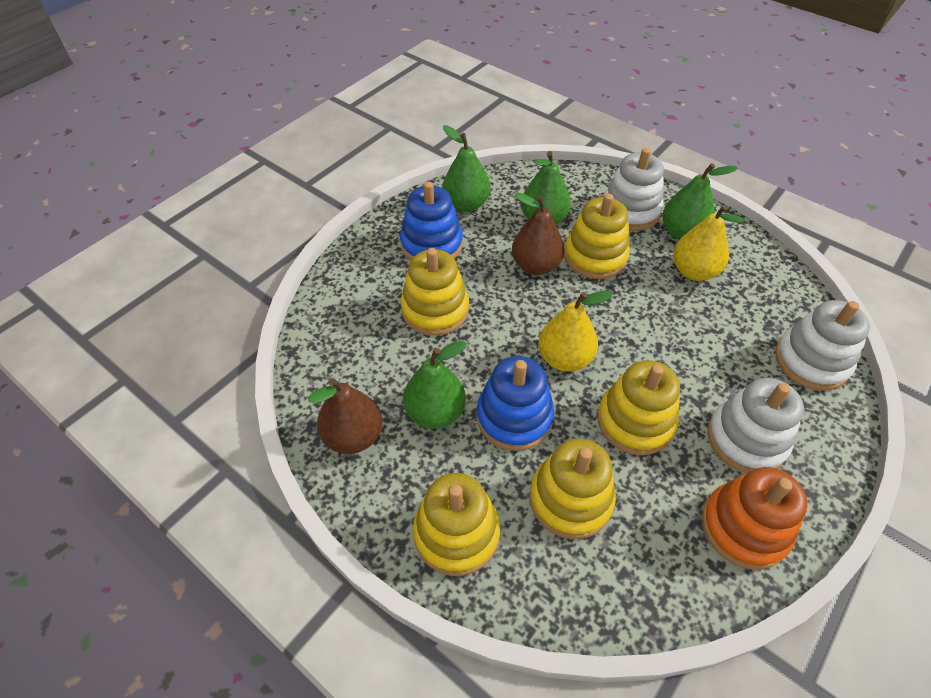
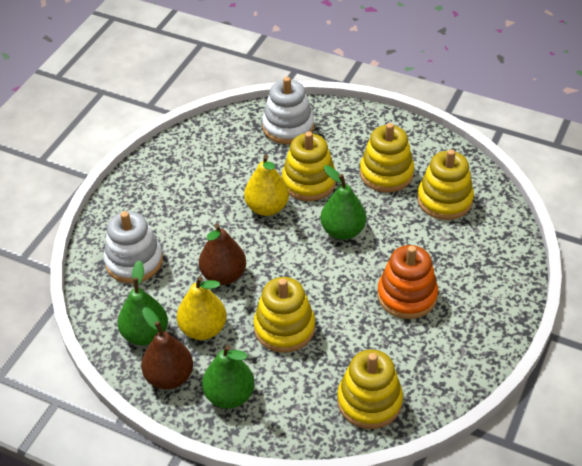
blue stacking toy: 2 -> 0
green pear: 4 -> 3
white stacking toy: 3 -> 2

